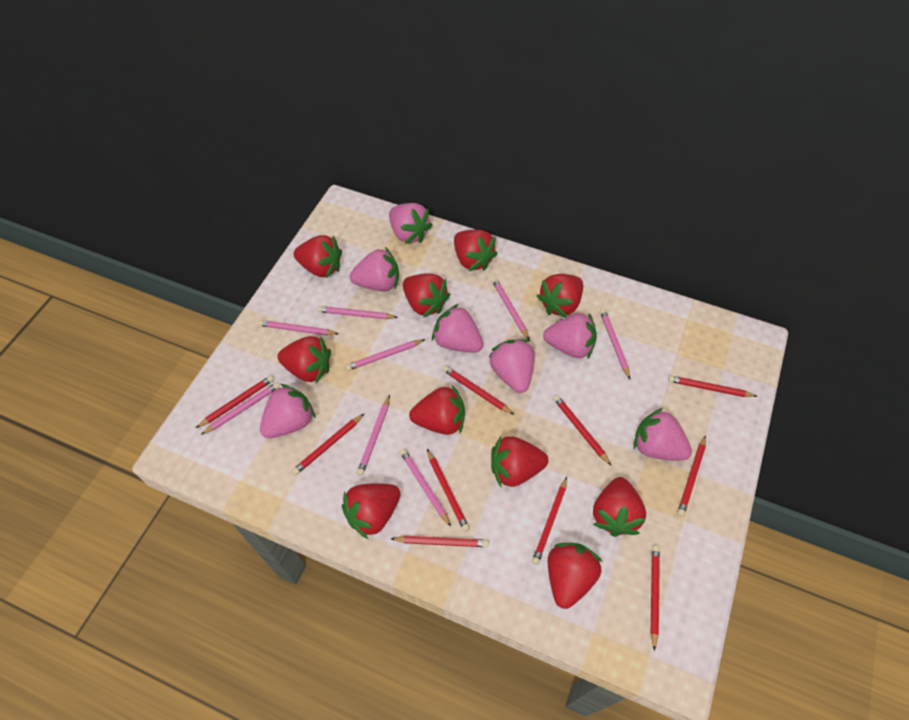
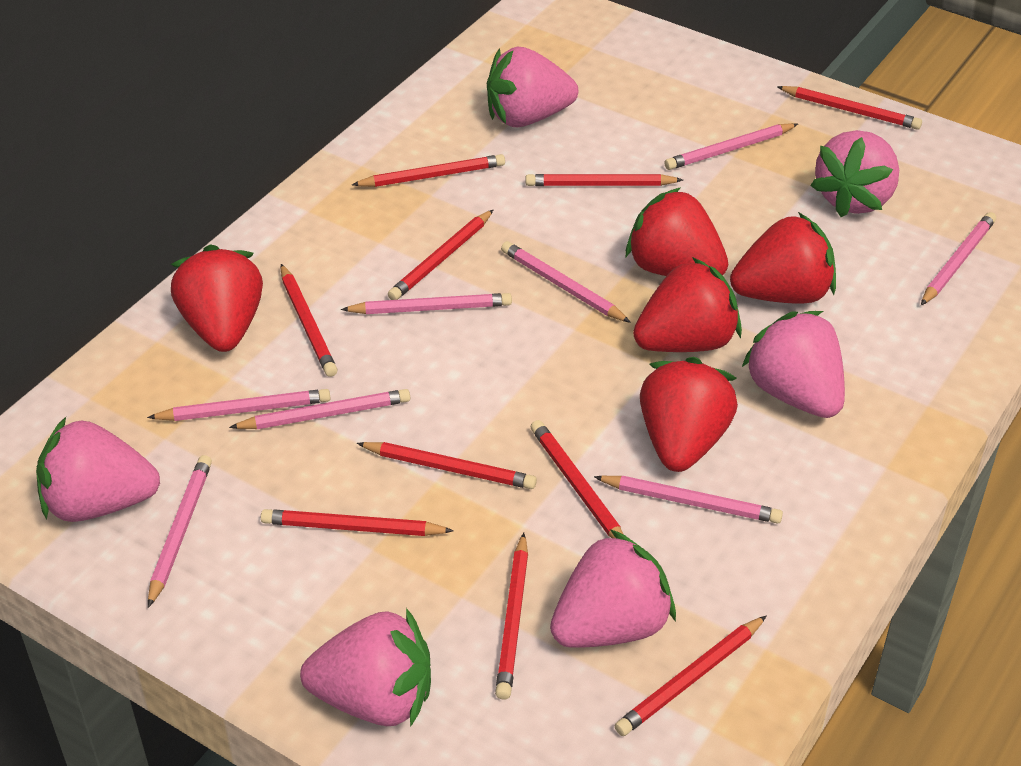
pink strawberry: 7 -> 6
red strawberry: 10 -> 5

